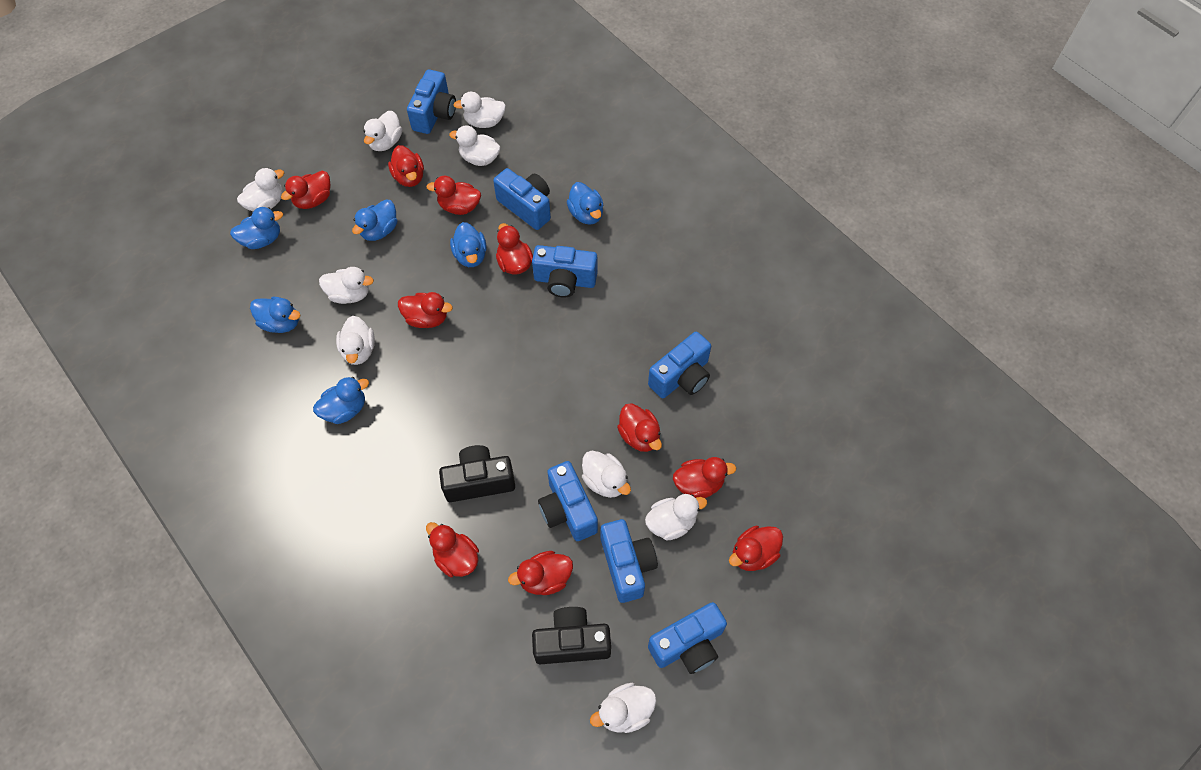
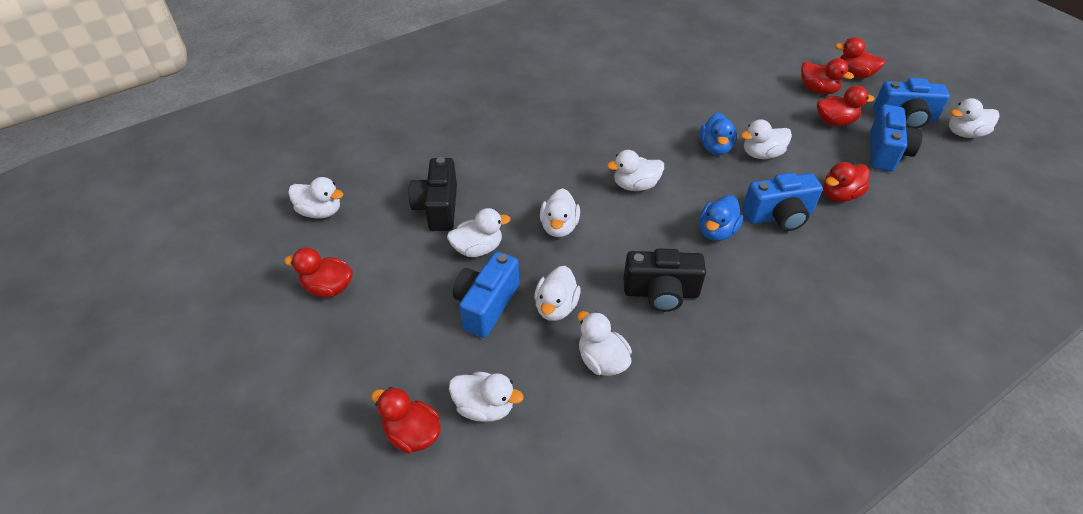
blue camera: 7 -> 4
blue duck: 6 -> 2
red duck: 10 -> 6

